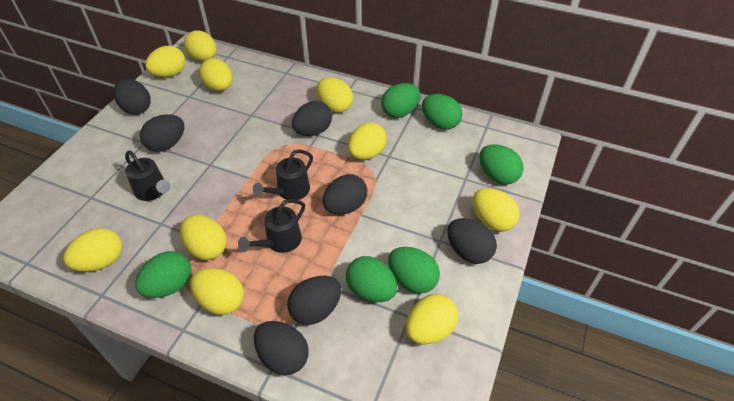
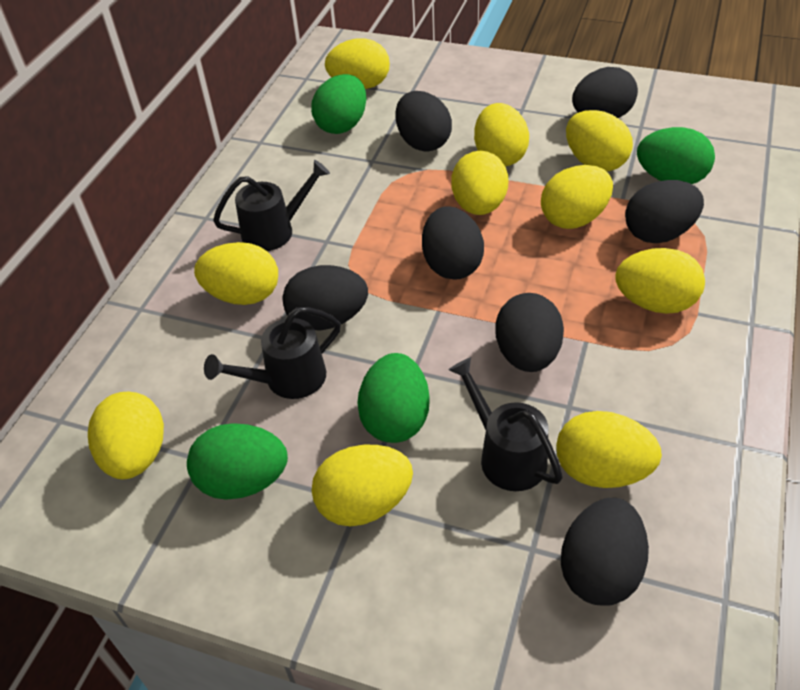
green egg: 6 -> 4

